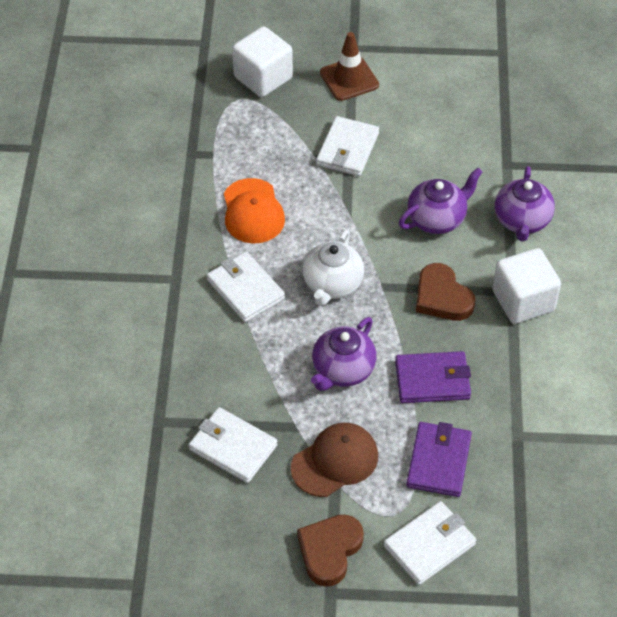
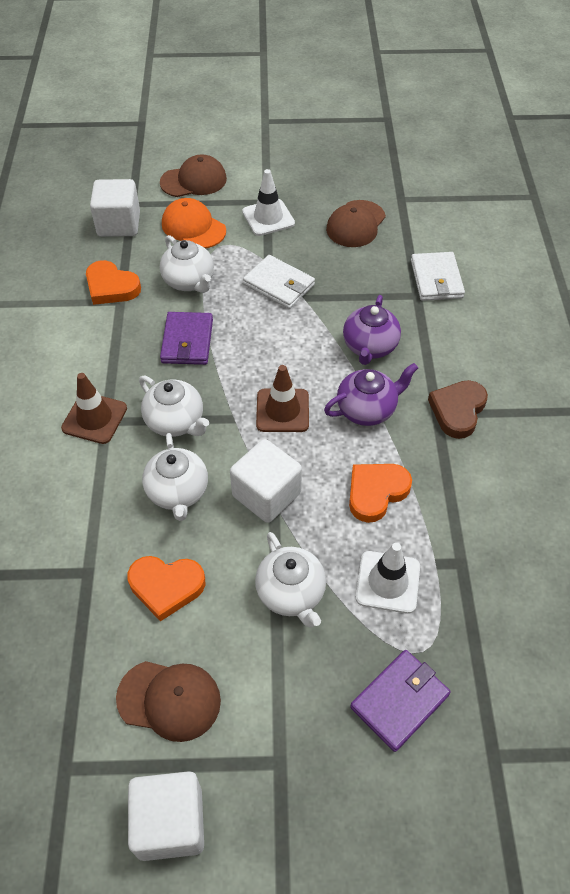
brown cap: 1 -> 3
brown heart: 2 -> 1
brown traffic cone: 1 -> 2
orange heart: 0 -> 3
purple teapot: 3 -> 2
white cube: 2 -> 3
white teapot: 1 -> 4
white traffic cone: 0 -> 2
white wallet: 4 -> 2

